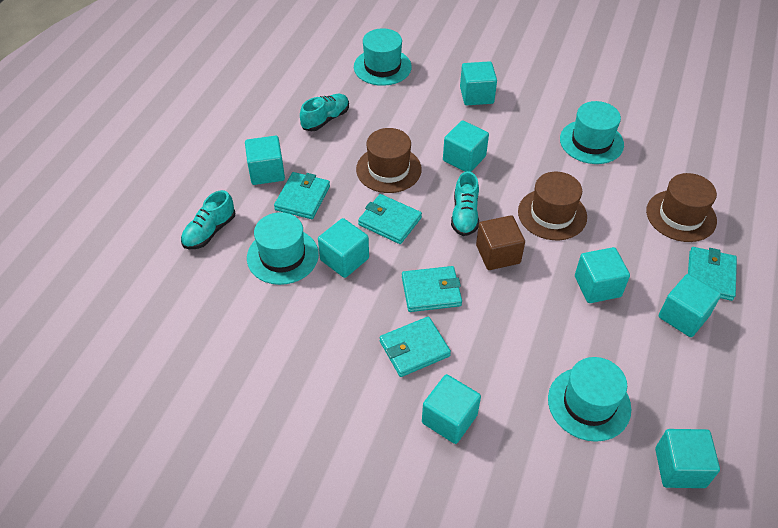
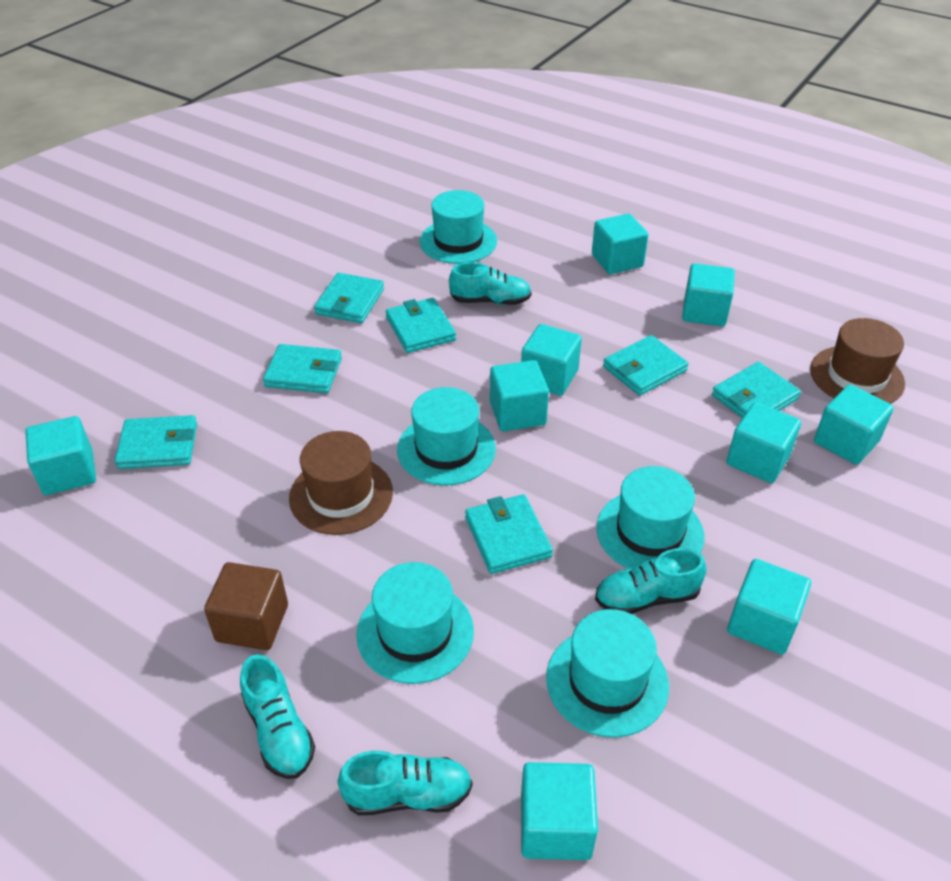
brown hat: 3 -> 2
turquoise cube: 8 -> 9
turquoise hat: 4 -> 5
turquoise shoe: 3 -> 4
turquoise wallet: 5 -> 7

